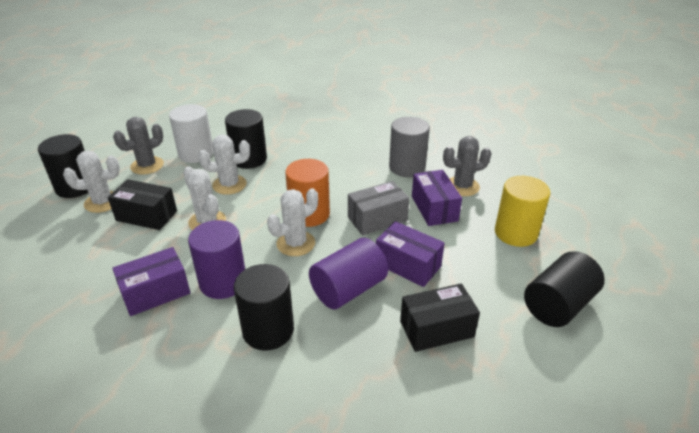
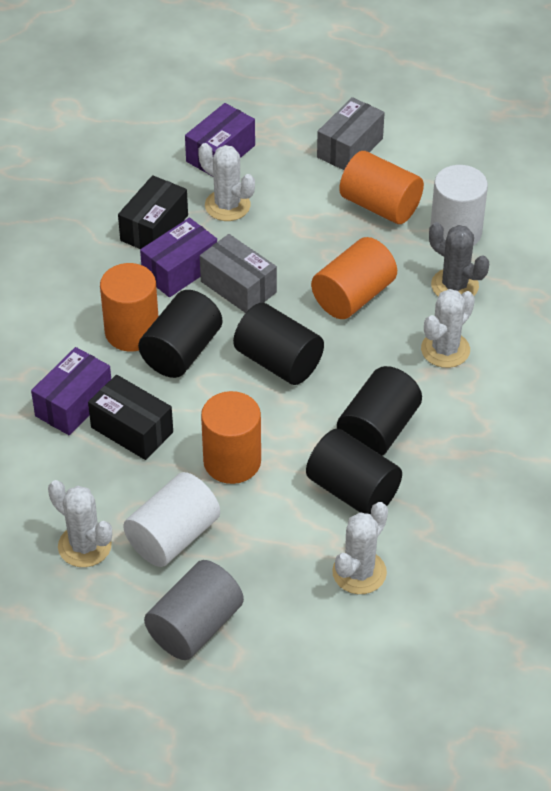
grey box: 1 -> 2
grey cactus: 2 -> 1
orange cylinder: 1 -> 4
purple cylinder: 2 -> 0
white cylinder: 1 -> 2
yellow cylinder: 1 -> 0

